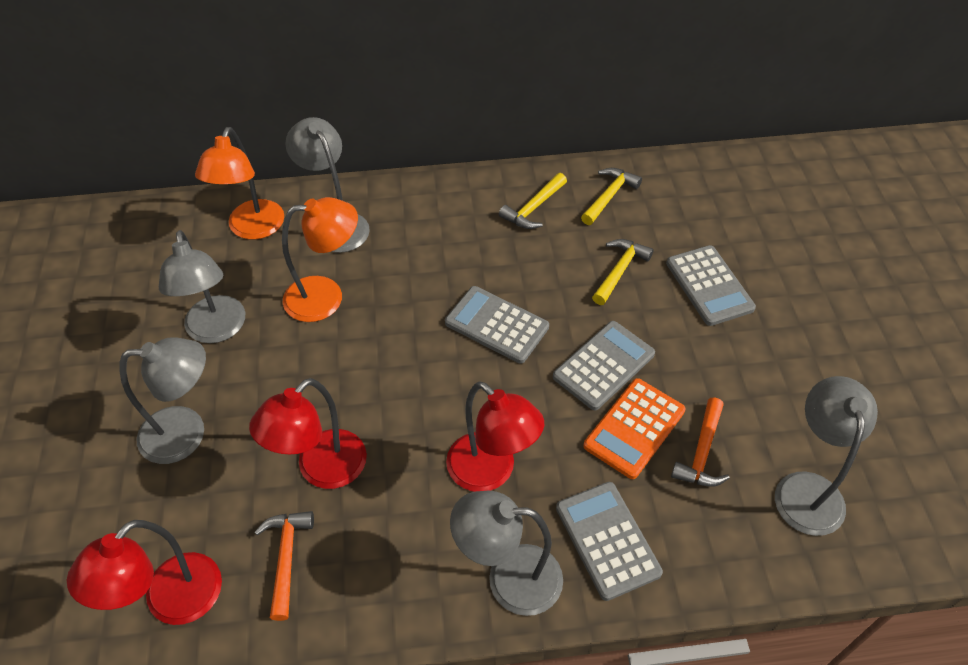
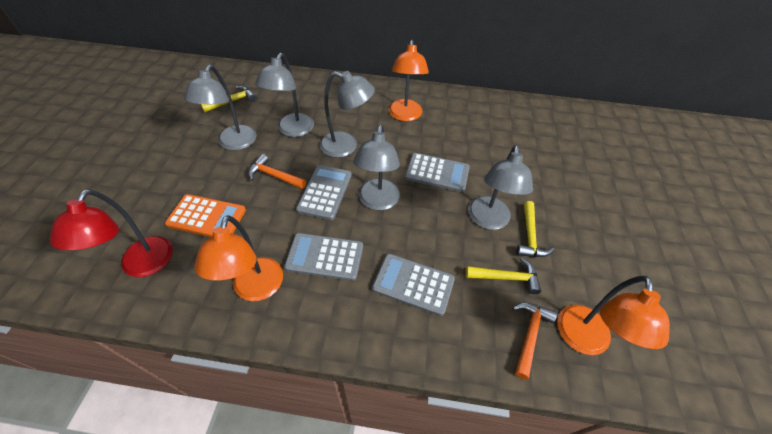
orange lamp: 2 -> 3
red lamp: 3 -> 1

